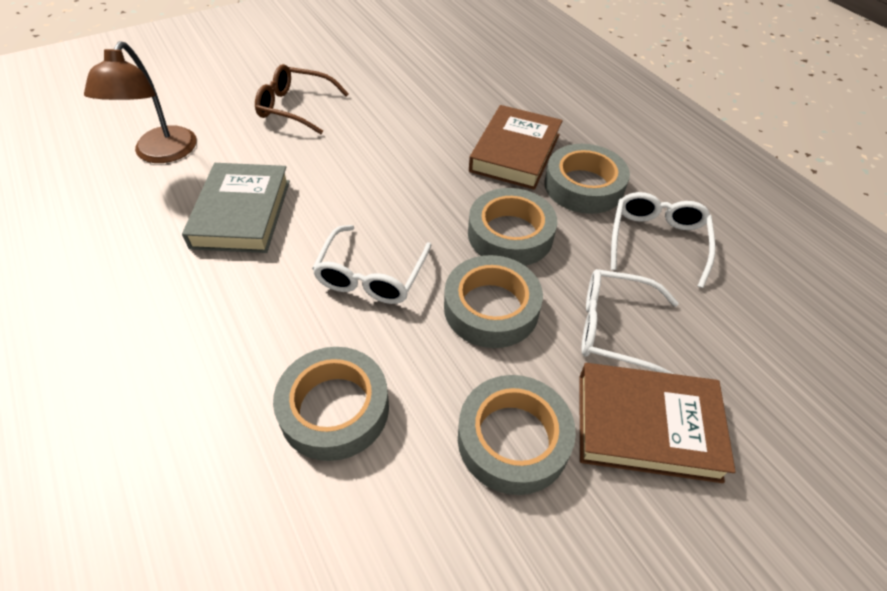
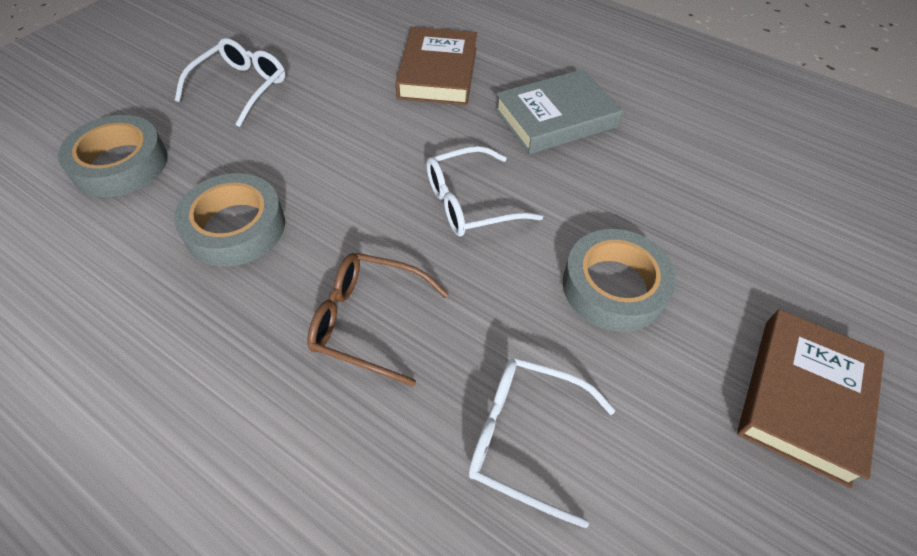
brown lamp: 1 -> 0
grey tape: 5 -> 3

